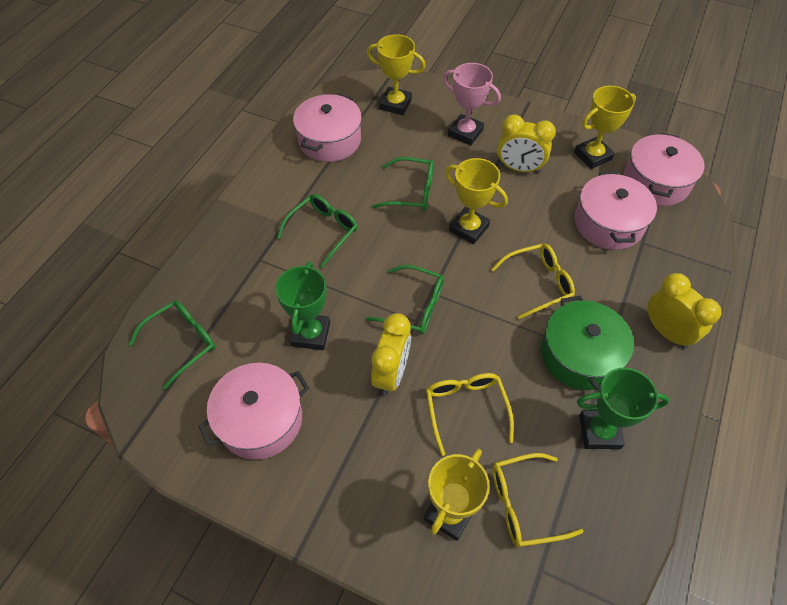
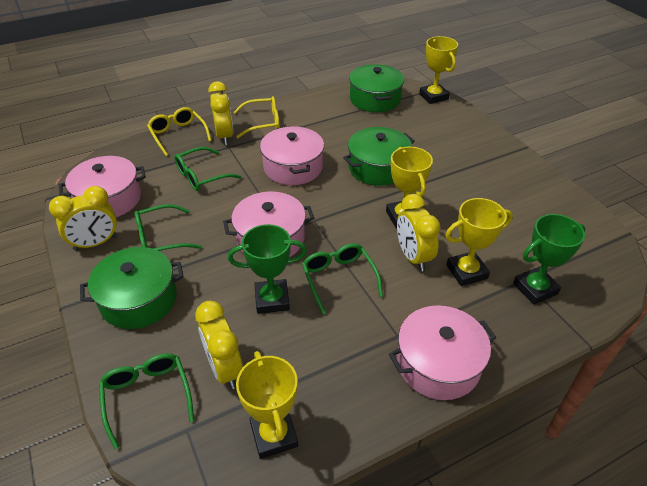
green pot: 1 -> 3
pink trophy: 1 -> 0
yellow clock: 3 -> 4
yellow glasses: 3 -> 2

